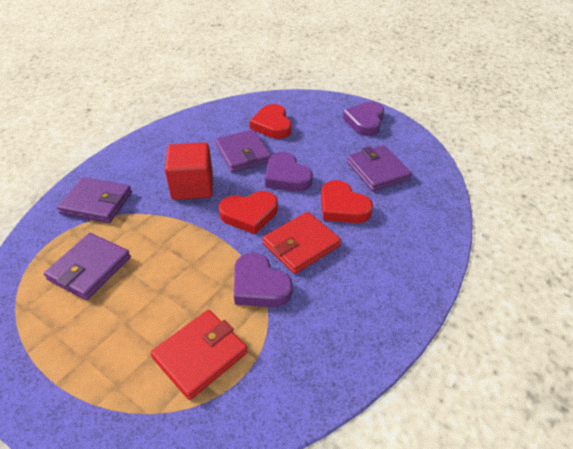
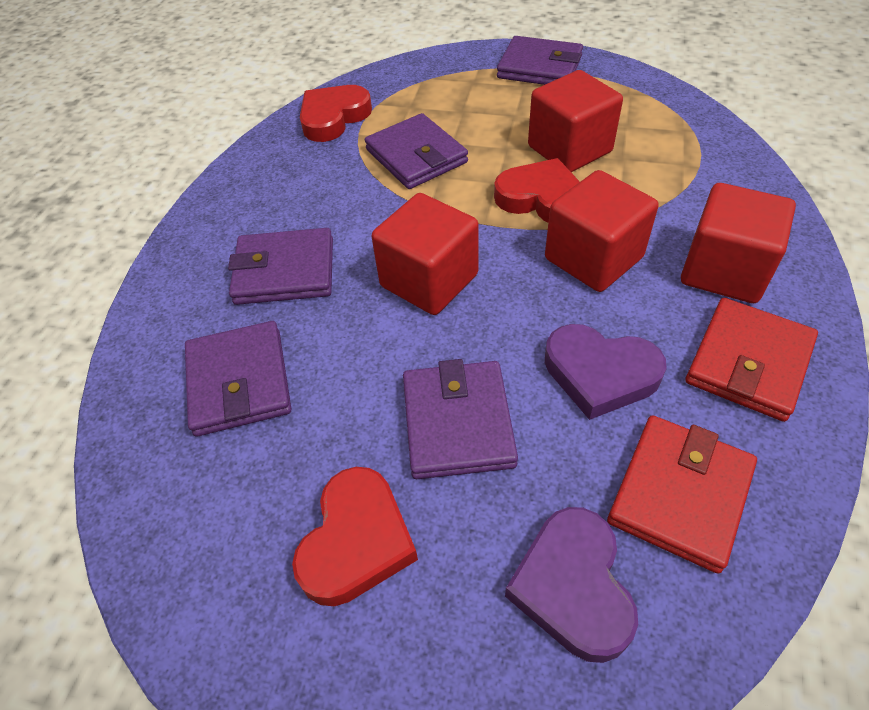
purple heart: 3 -> 2
purple wallet: 4 -> 5
red cube: 1 -> 4

